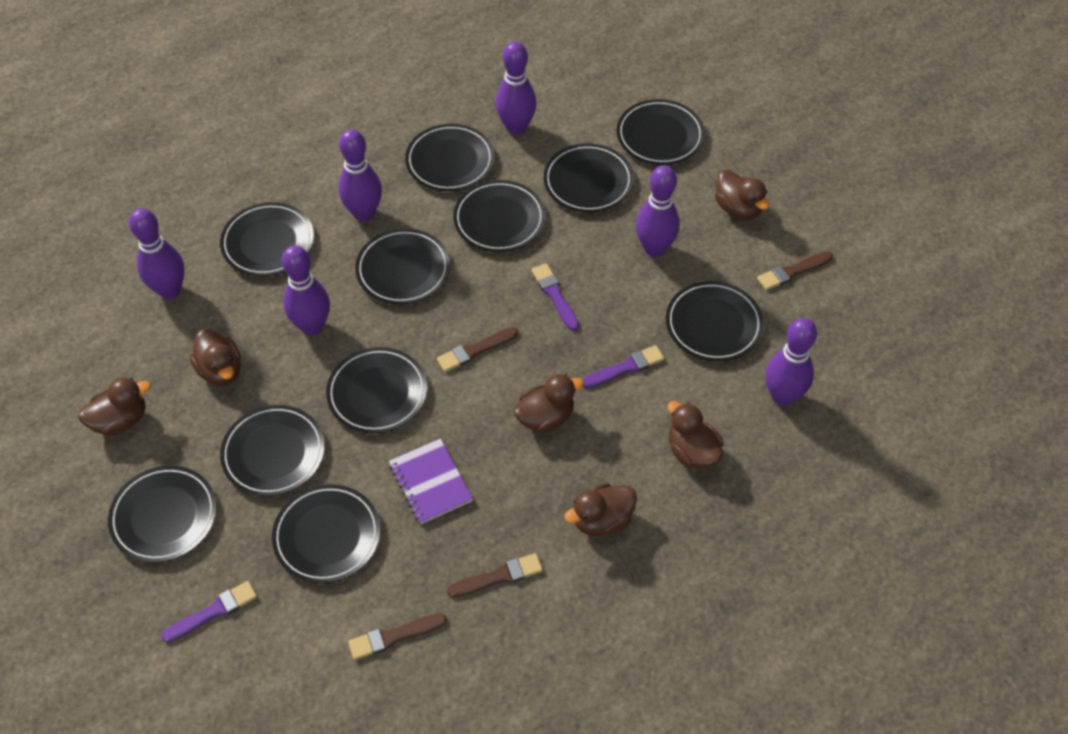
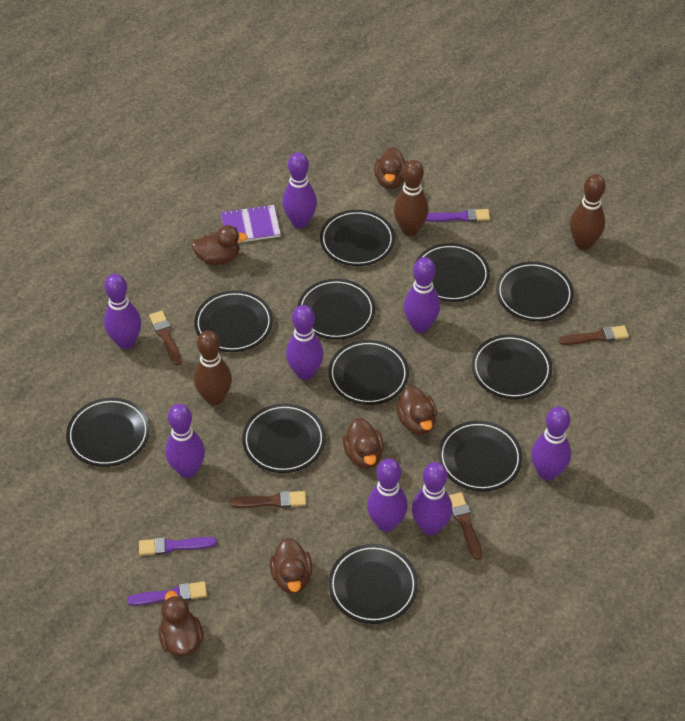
brown bowling pin: 0 -> 3
purple bowling pin: 6 -> 8

